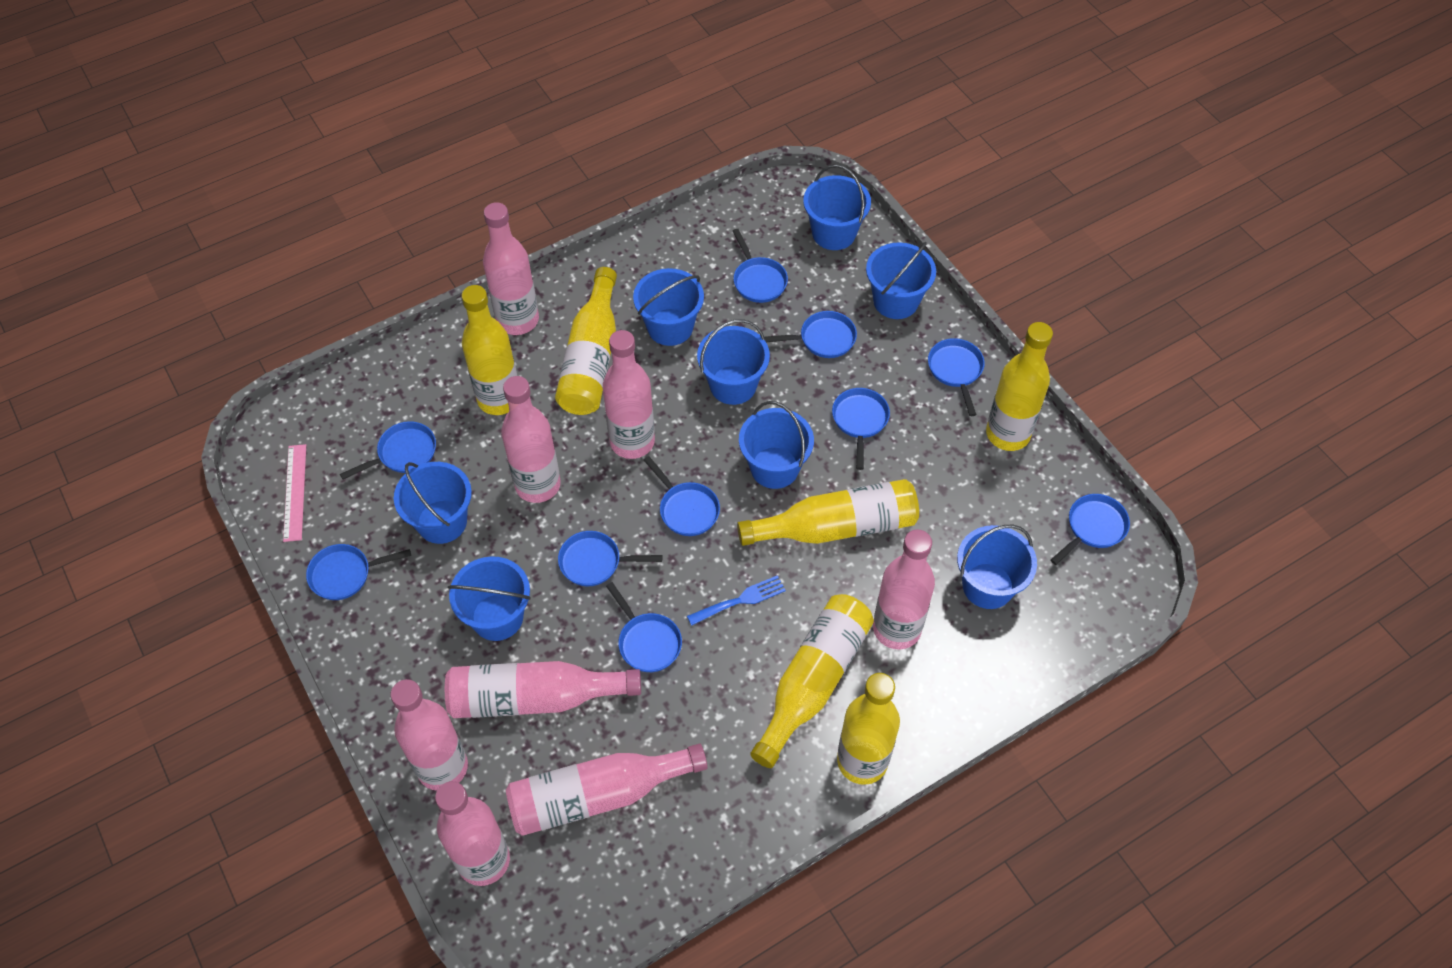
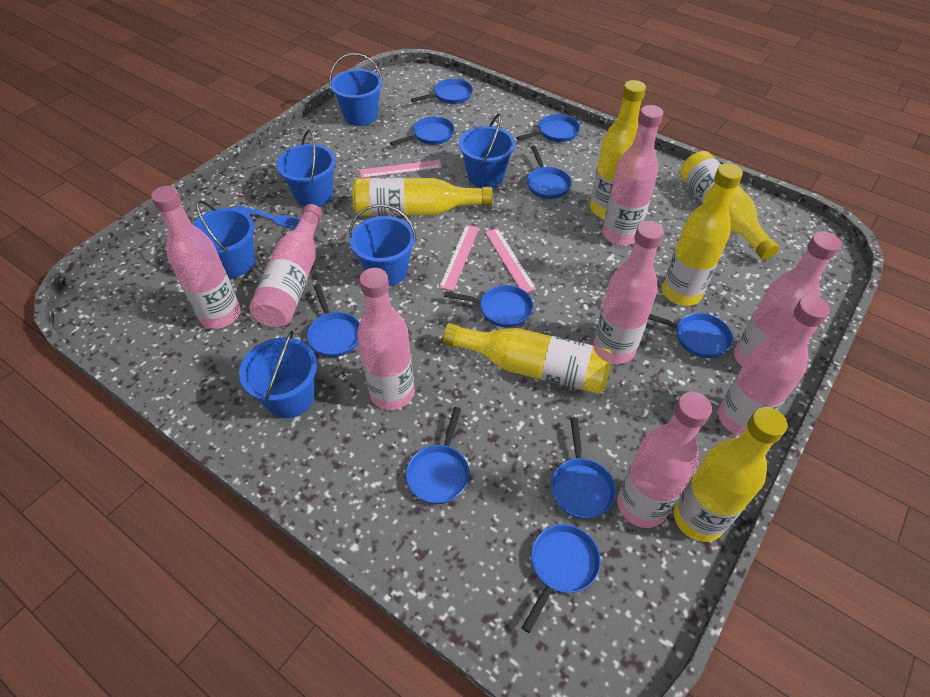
blue bucket: 8 -> 6
pink ruler: 1 -> 3

